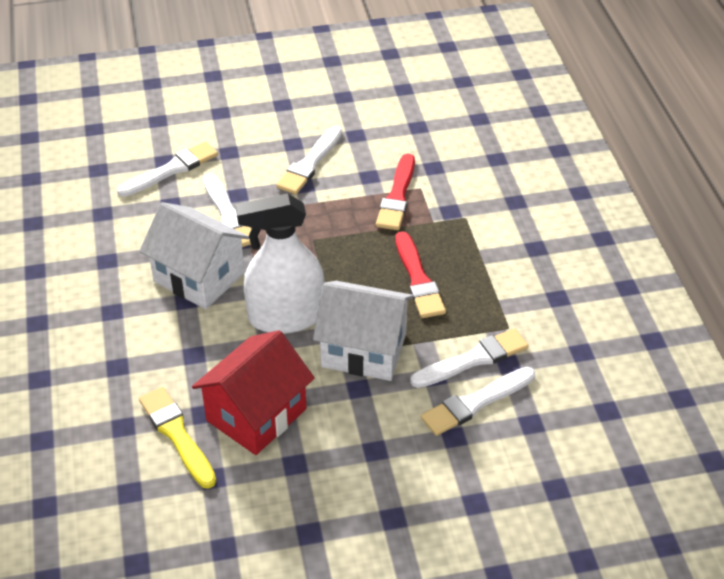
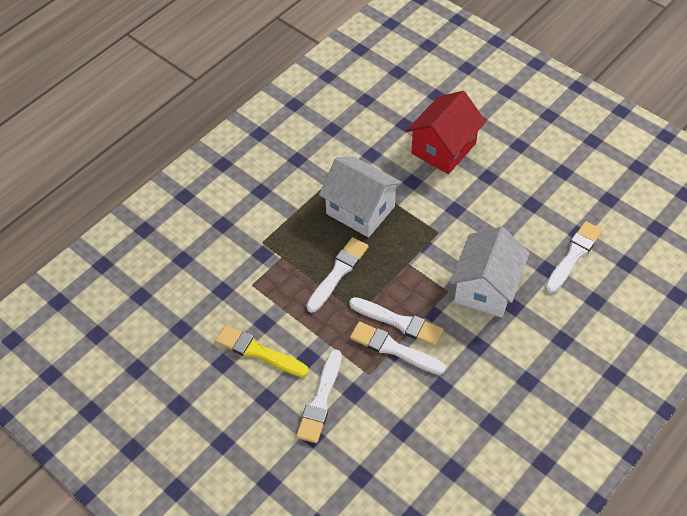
red brush: 2 -> 0
white spray bottle: 1 -> 0

